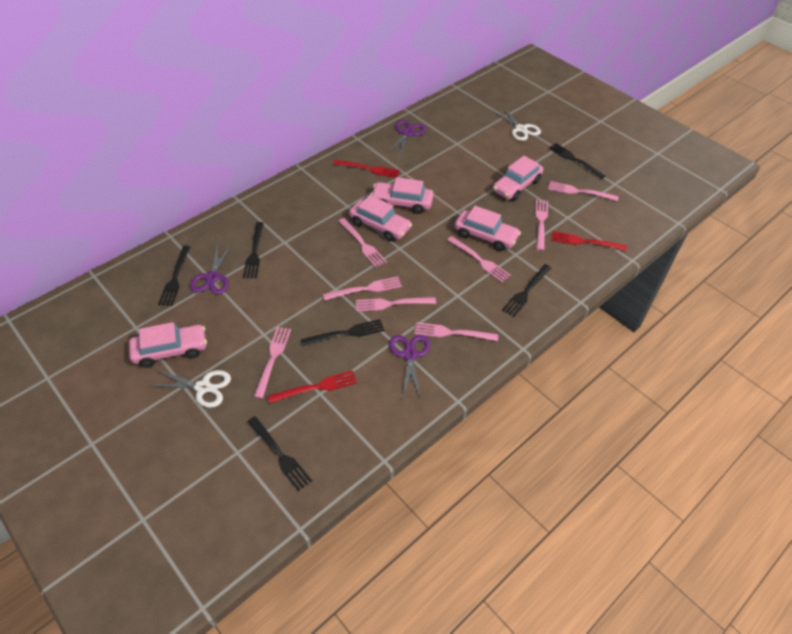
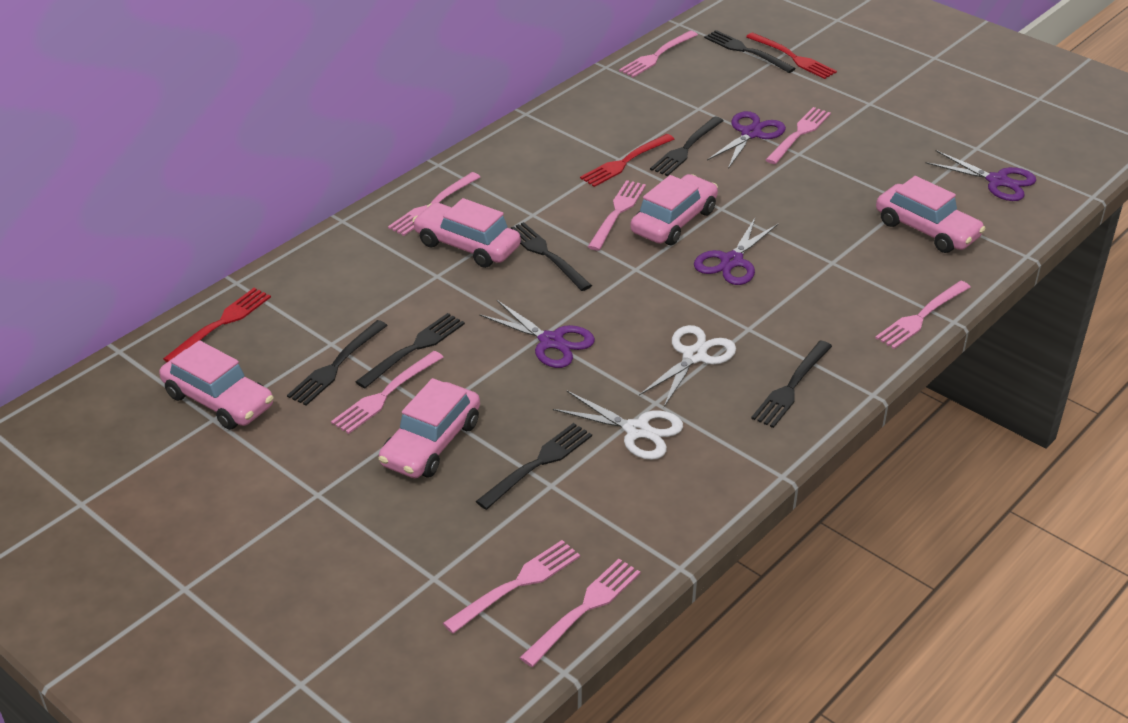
black fork: 6 -> 7
purple scissors: 3 -> 4

